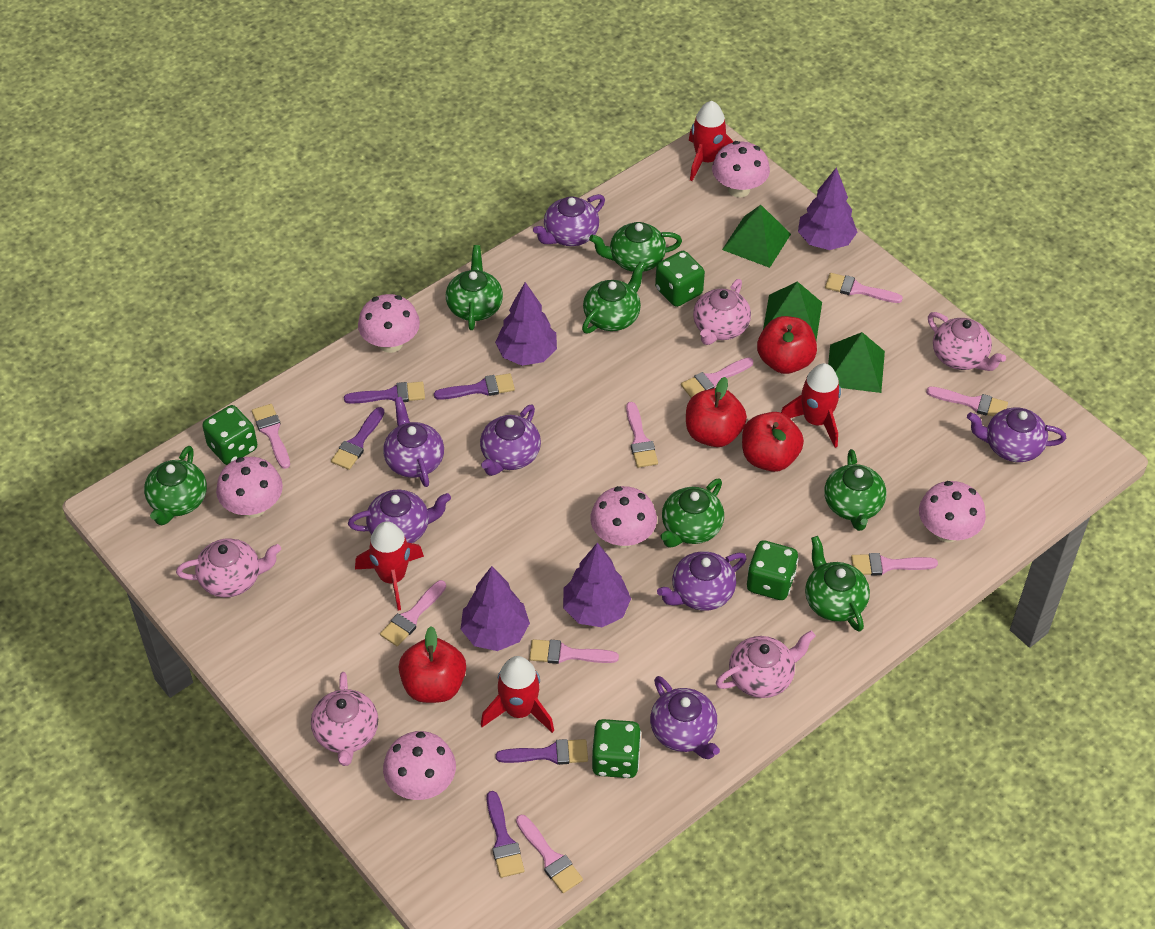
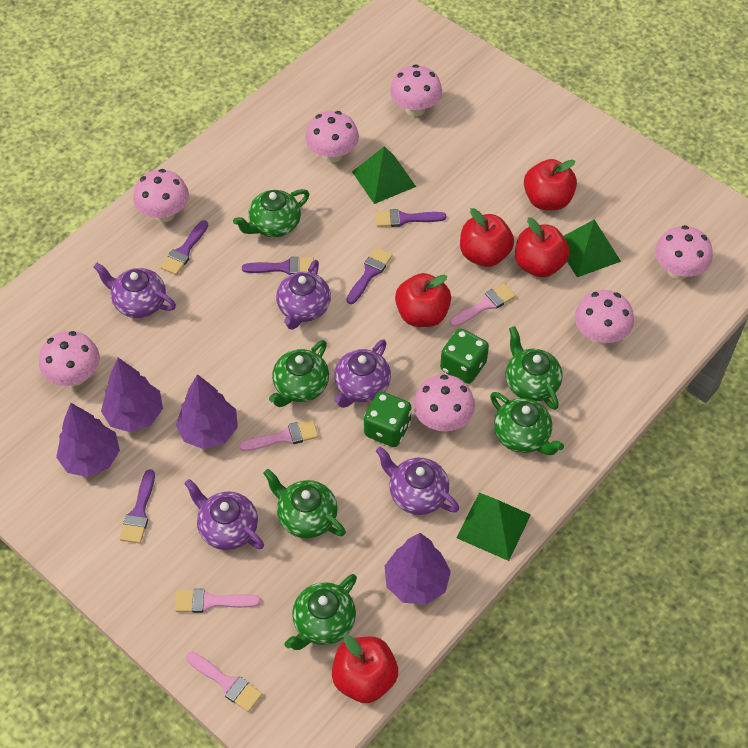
green dice: 4 -> 2
green teapot: 7 -> 6
pink brush: 9 -> 4
pink mushroom: 6 -> 7
pink teapot: 5 -> 0
purple teapot: 7 -> 5
red apple: 4 -> 5
red rocket: 4 -> 0

